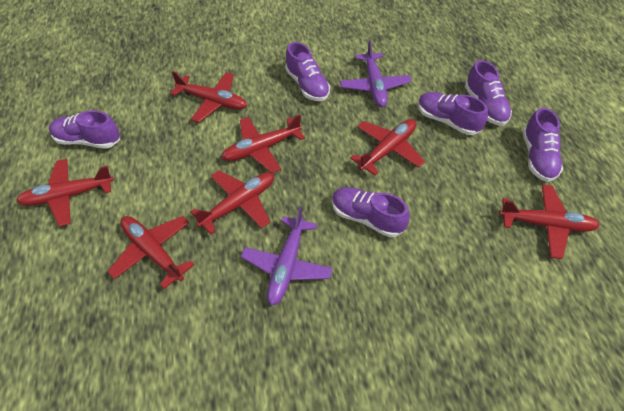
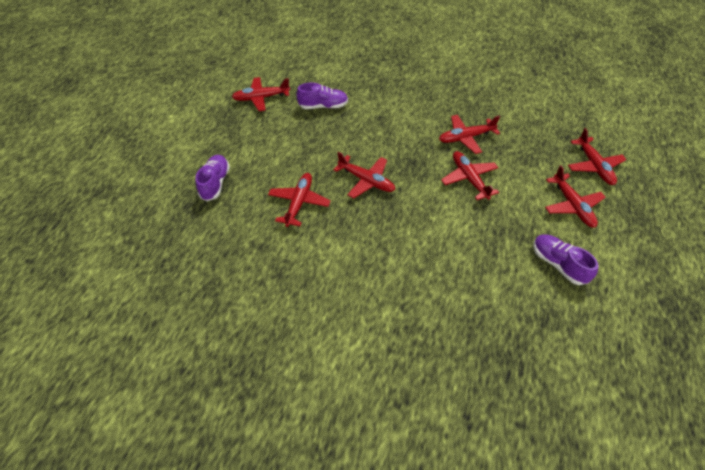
purple plane: 2 -> 0
purple shoe: 6 -> 3

